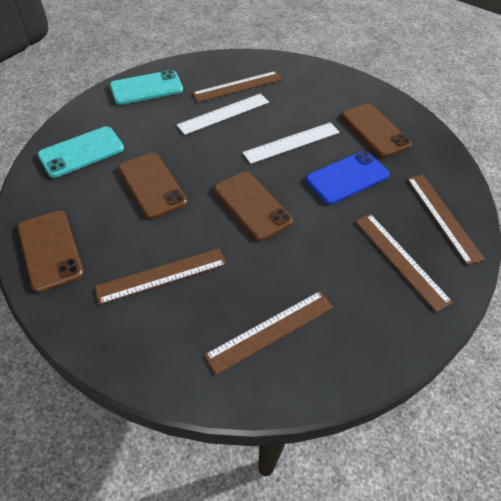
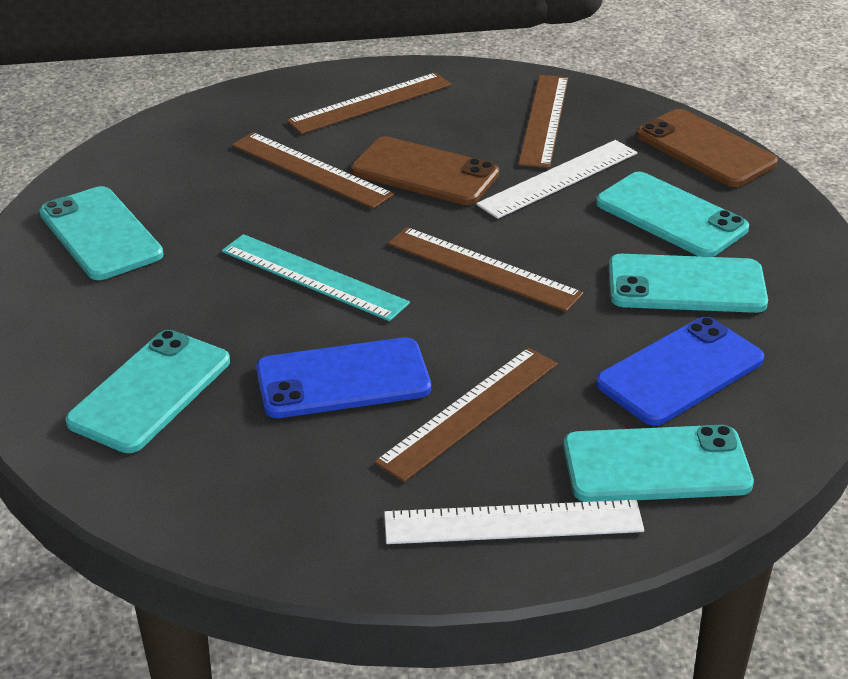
blue phone: 1 -> 2
brown phone: 4 -> 2
turquoise phone: 2 -> 5
turquoise ruler: 0 -> 1

